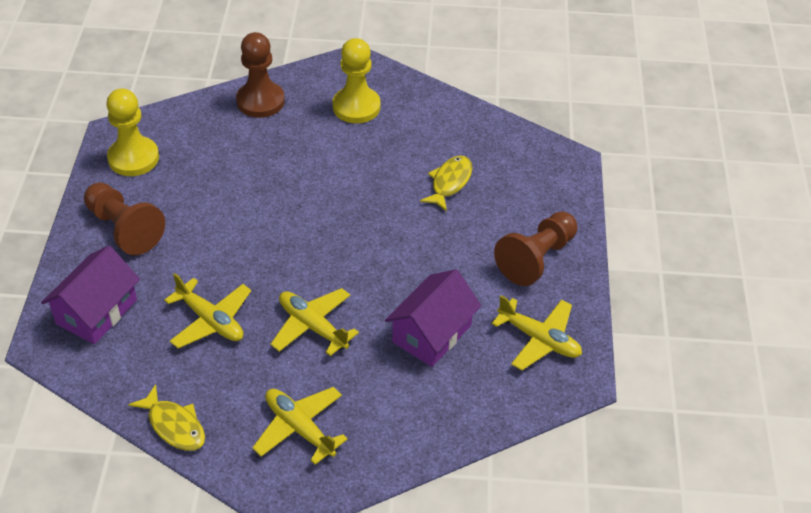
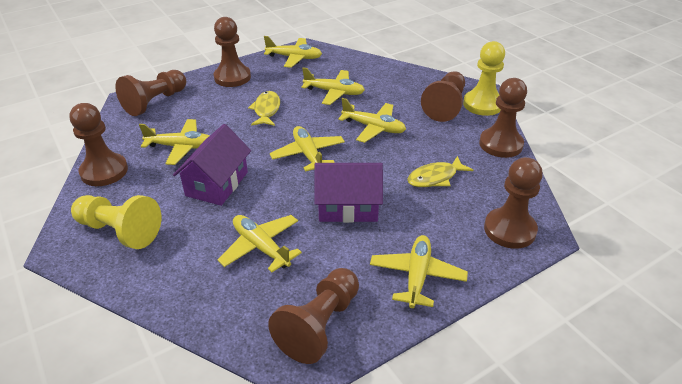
brown pawn: 3 -> 7
yellow plane: 4 -> 7

